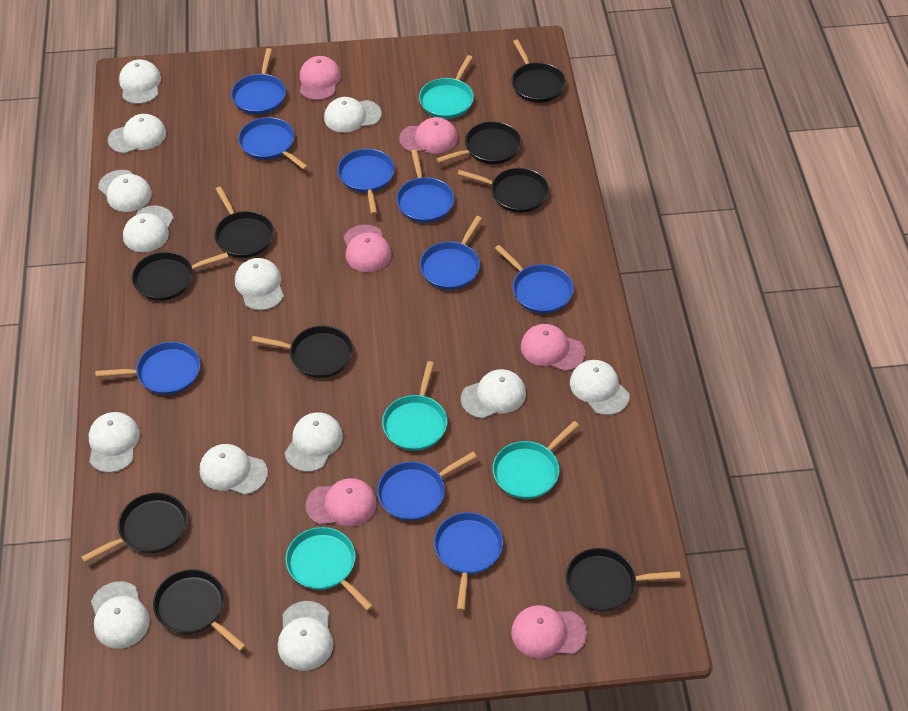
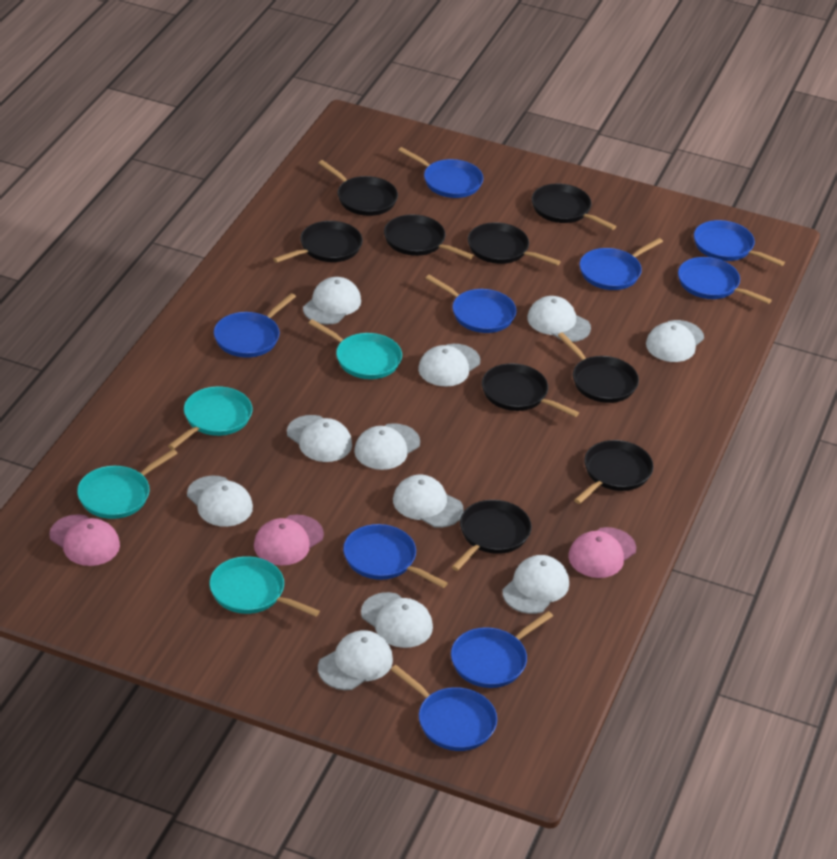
pink cap: 6 -> 3
white cap: 13 -> 11

